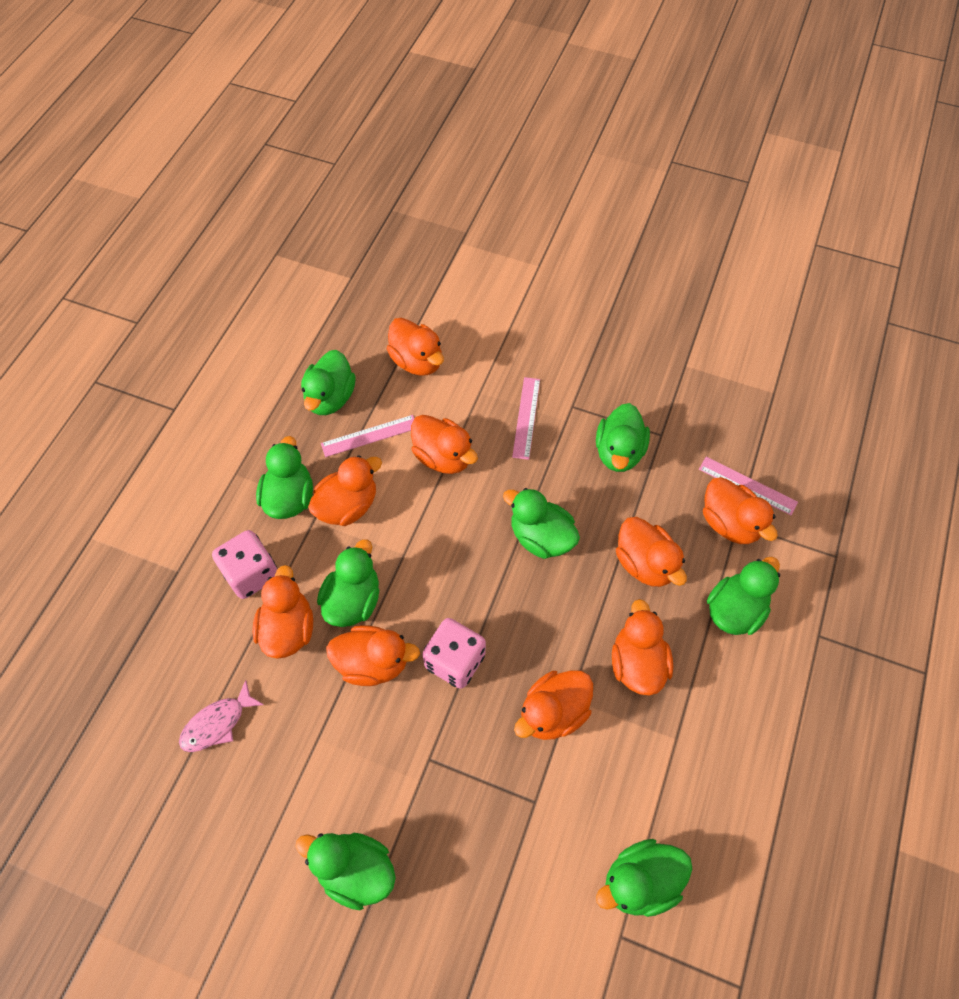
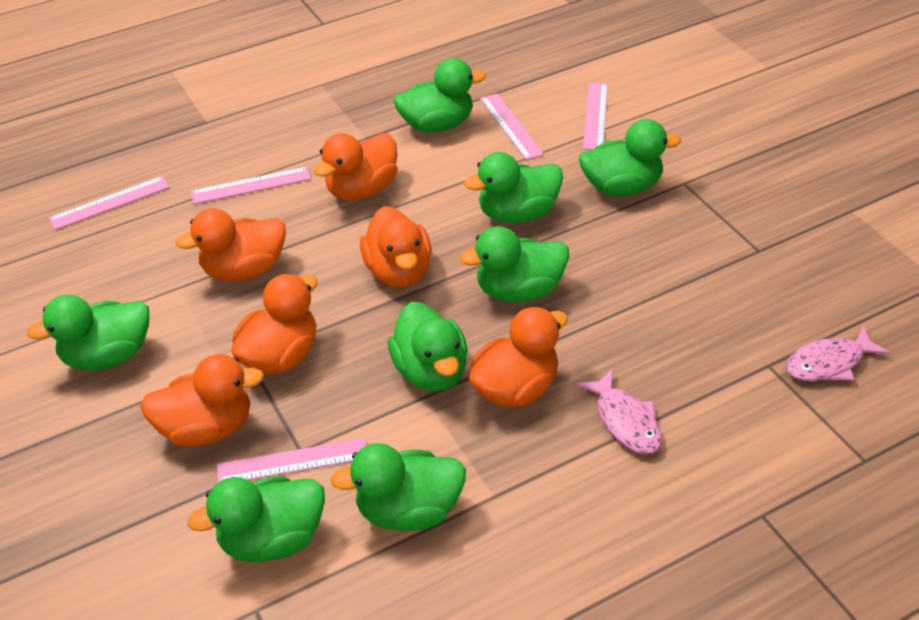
orange duck: 9 -> 6
pink dice: 2 -> 0
pink fish: 1 -> 2
pink ruler: 3 -> 5

